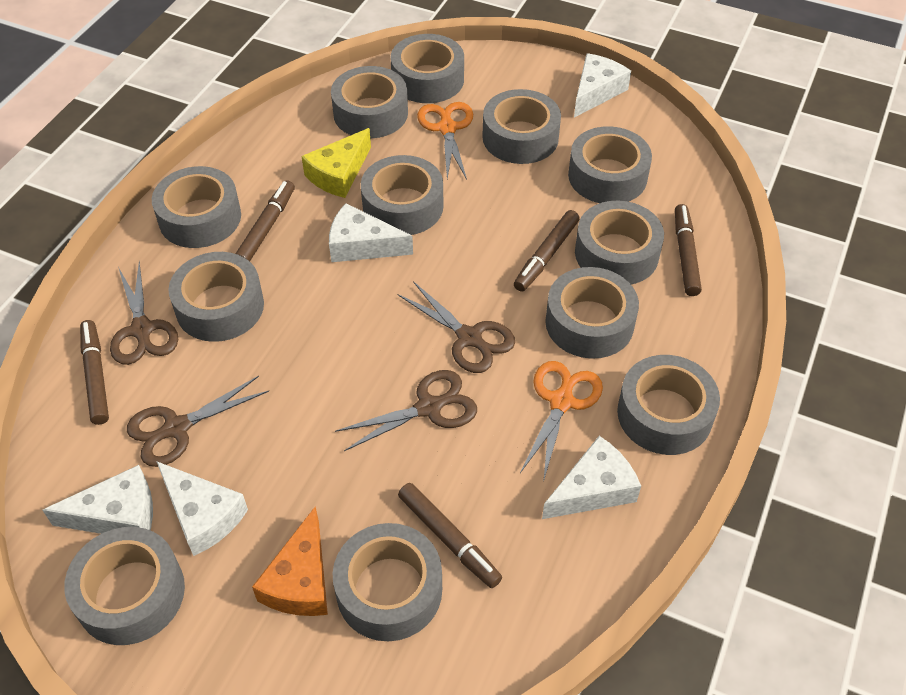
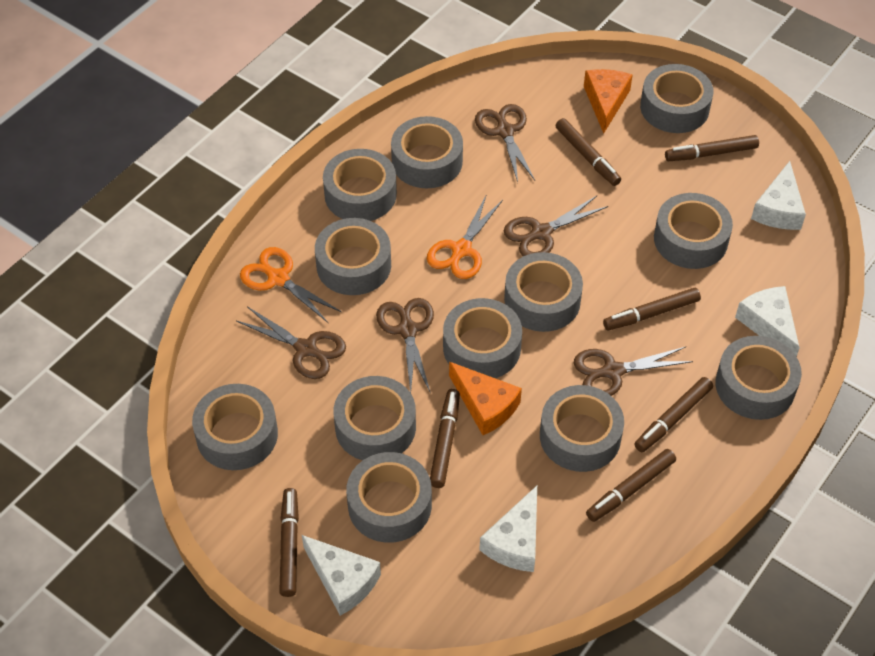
brown marker: 5 -> 7
brown scissors: 4 -> 5
orange cheese: 1 -> 2
white cheese: 5 -> 4
yellow cheese: 1 -> 0

